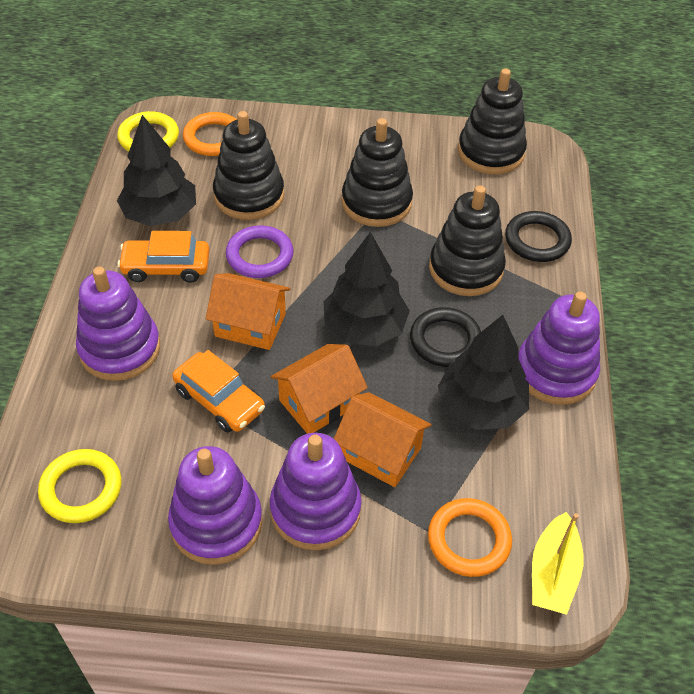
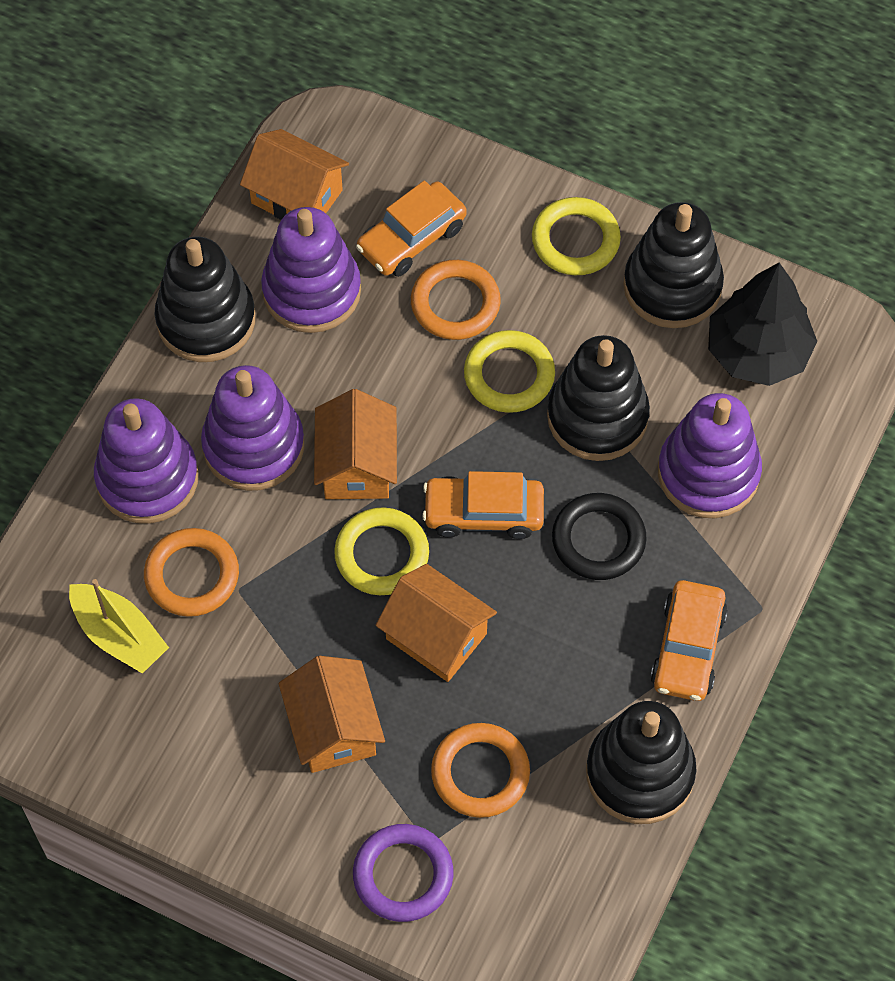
black ring: 2 -> 1
black tree: 3 -> 1
orange car: 2 -> 3
orange house: 3 -> 4
orange ring: 2 -> 3
yellow ring: 2 -> 3

